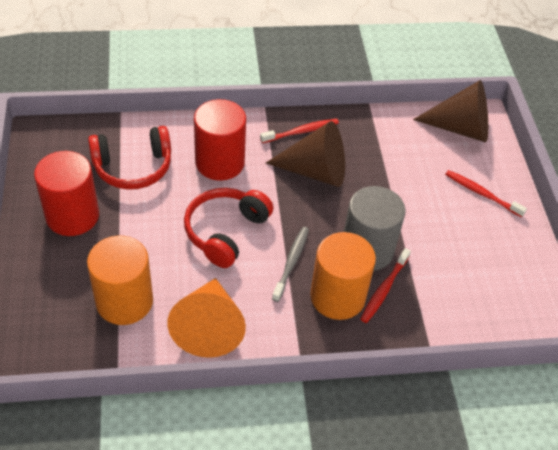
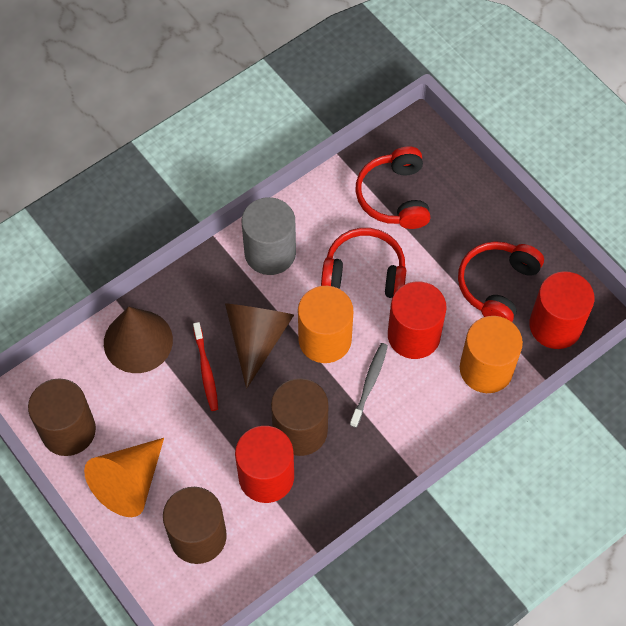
brown cylinder: 0 -> 3
red cylinder: 2 -> 3
red headphones: 2 -> 3
red toothbrush: 3 -> 1

